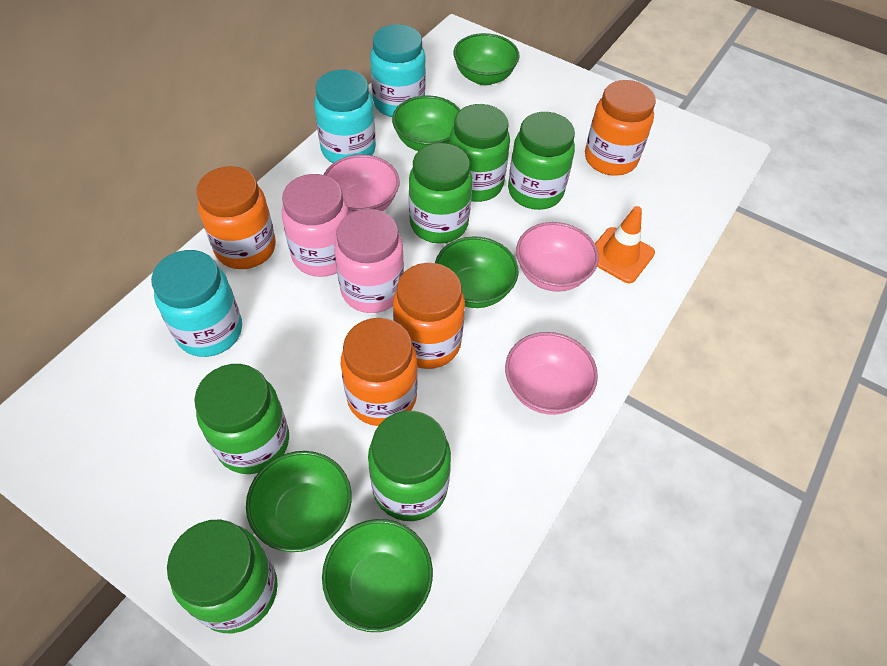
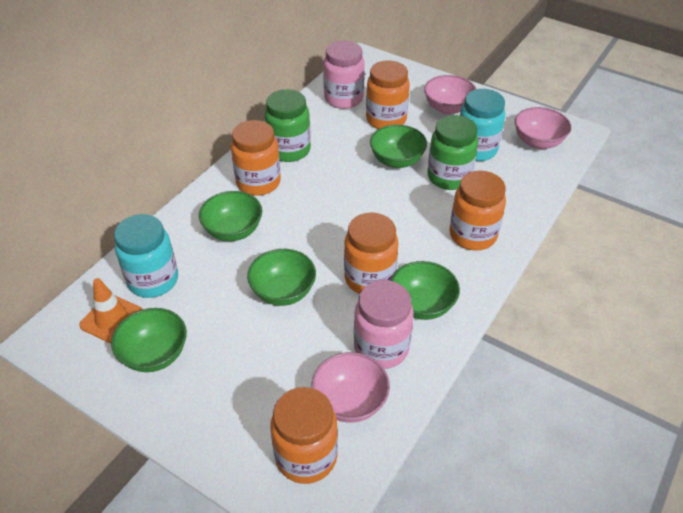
green jar: 6 -> 2
orange jar: 4 -> 5
turquoise jar: 3 -> 2

